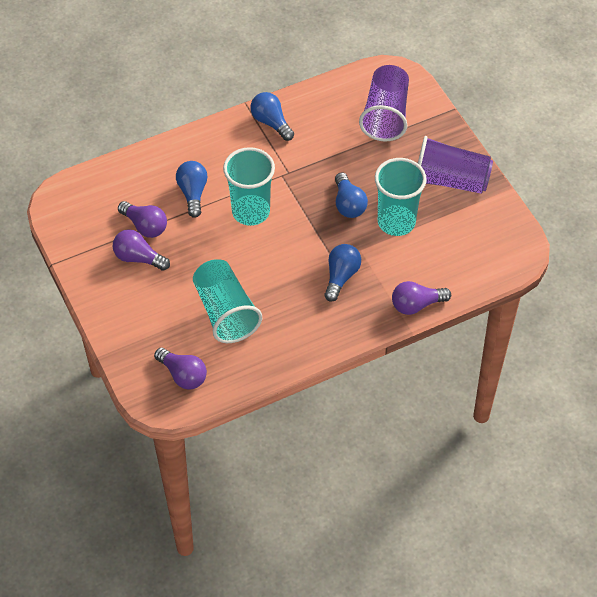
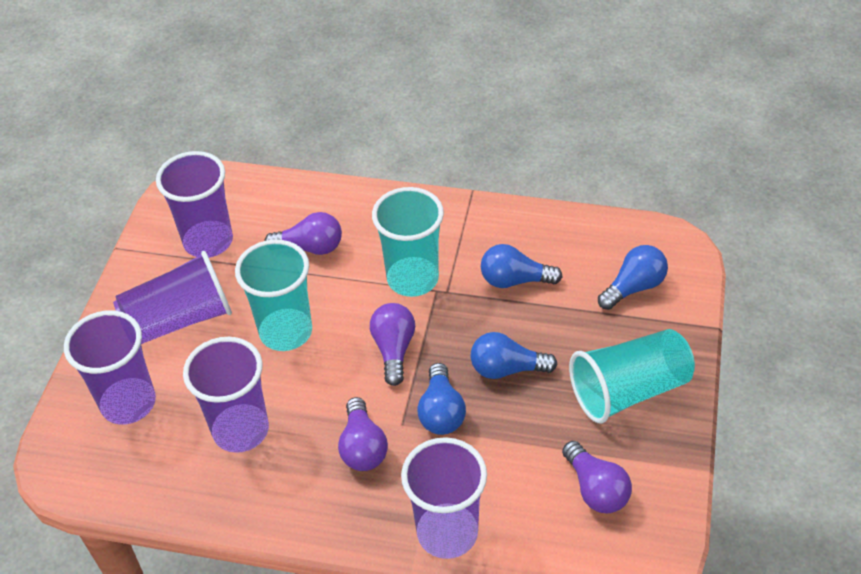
purple cup: 2 -> 5

